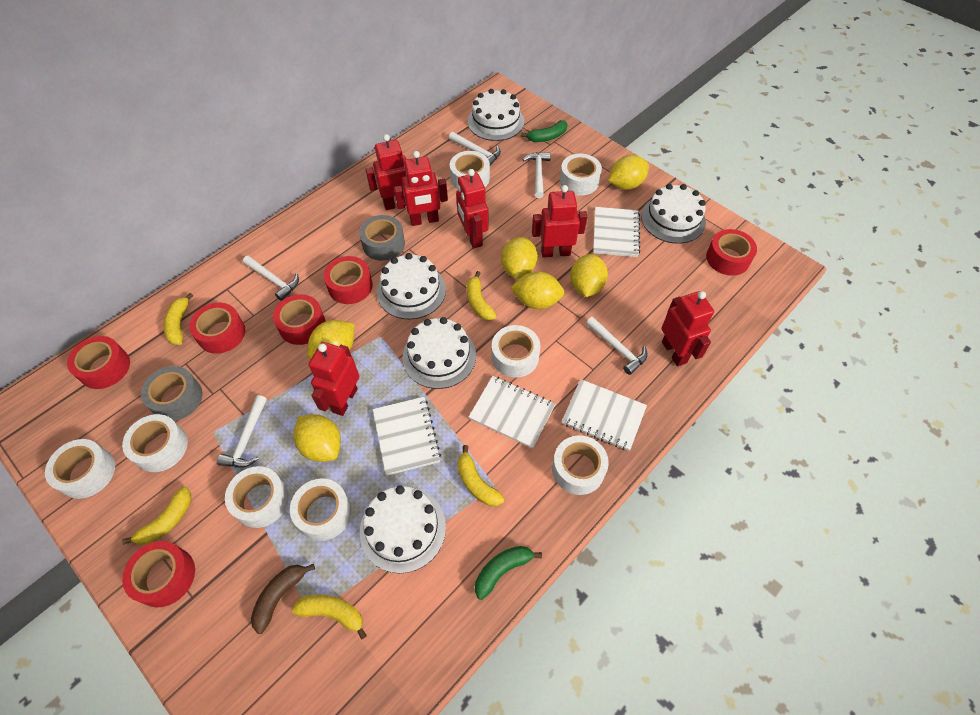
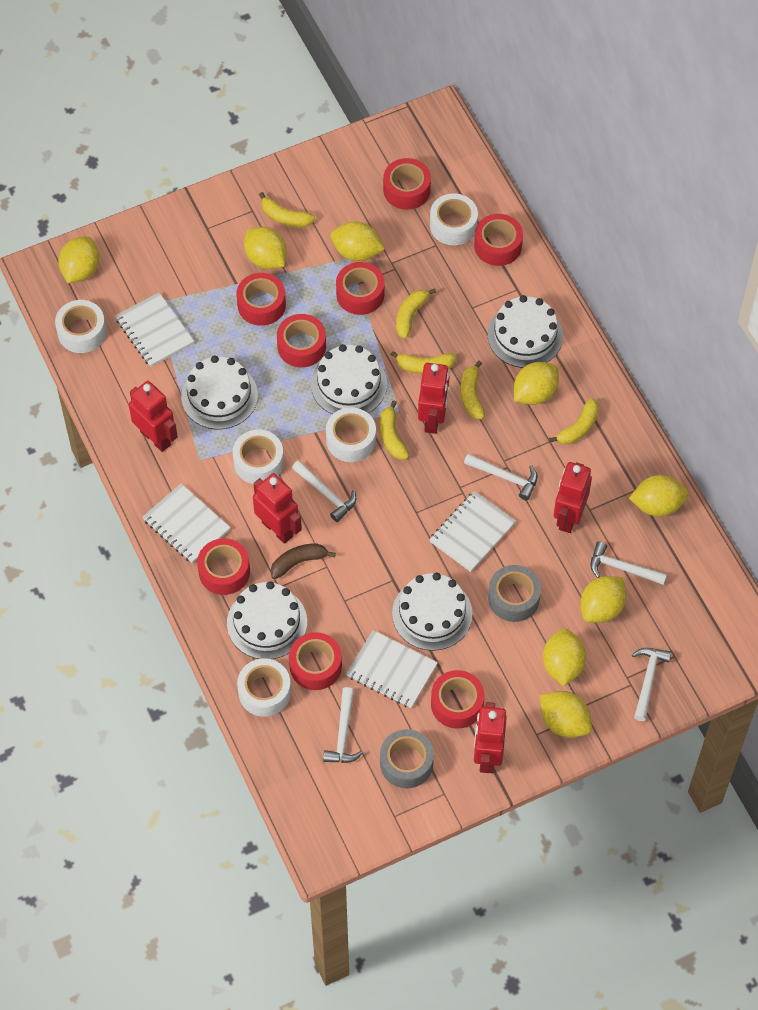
green banana: 2 -> 0
red robot: 6 -> 5
red tape: 6 -> 8
white tape: 8 -> 5
yellow banana: 5 -> 6
yellow lemon: 6 -> 8

